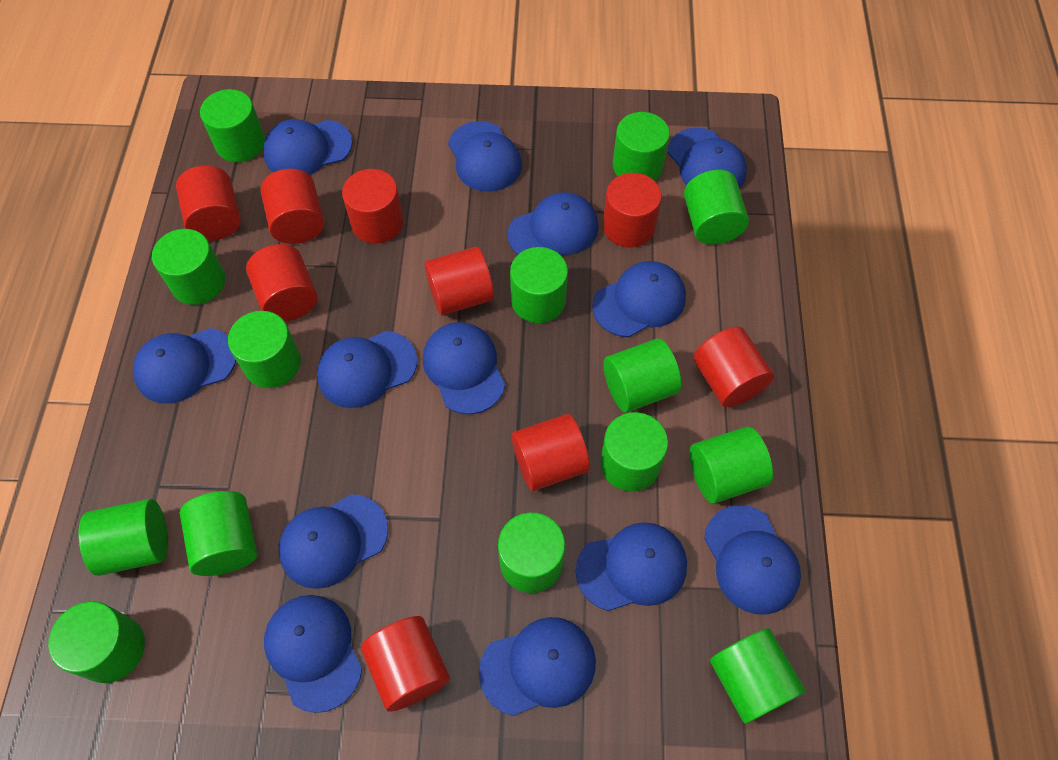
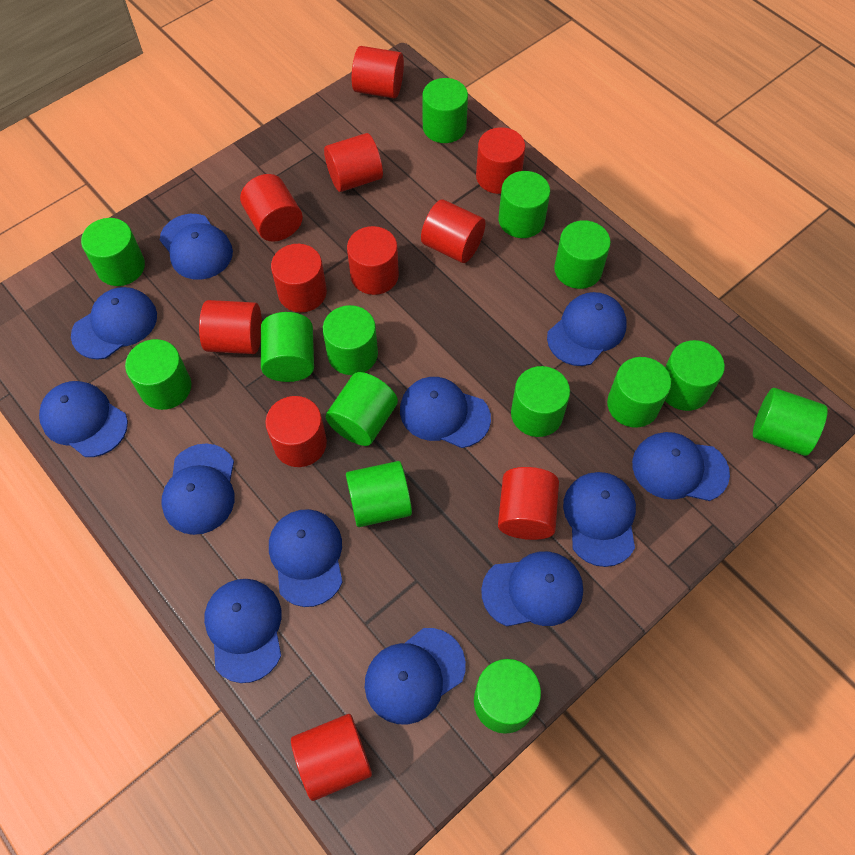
blue cap: 13 -> 12
red cylinder: 9 -> 11

